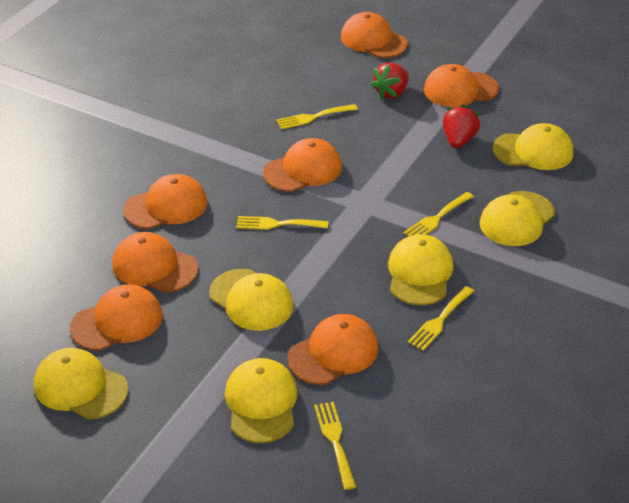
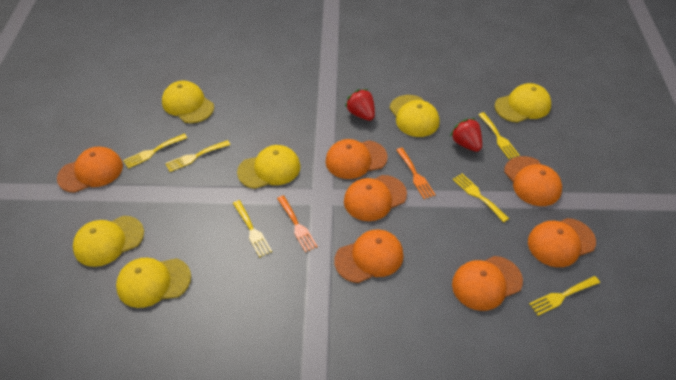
orange fork: 0 -> 2
yellow fork: 5 -> 6

